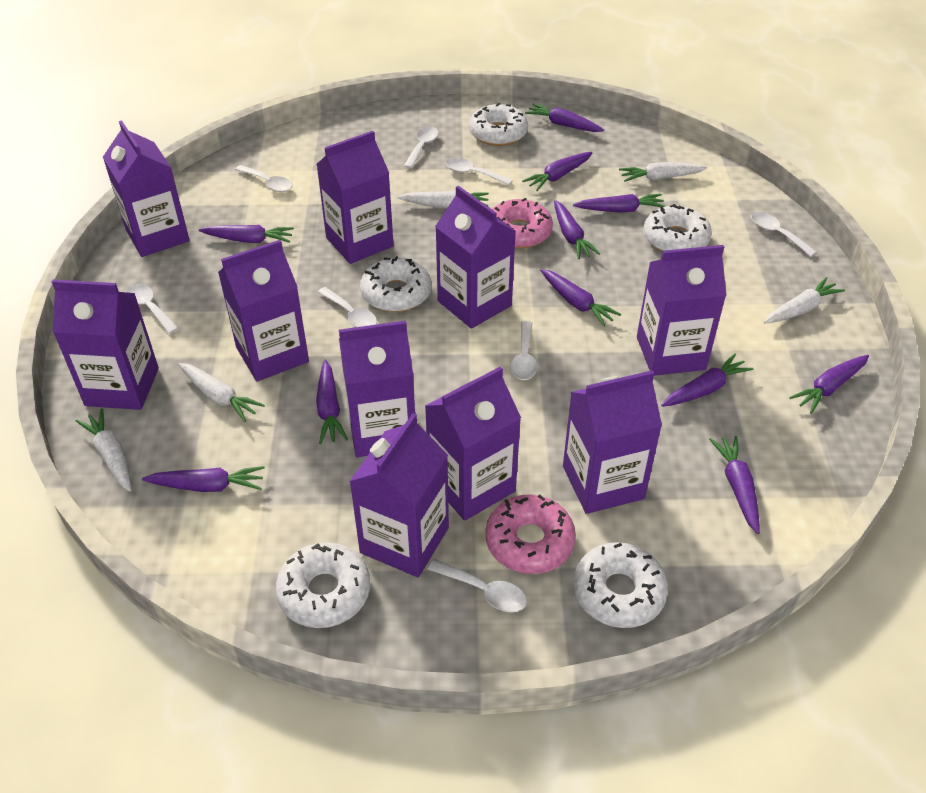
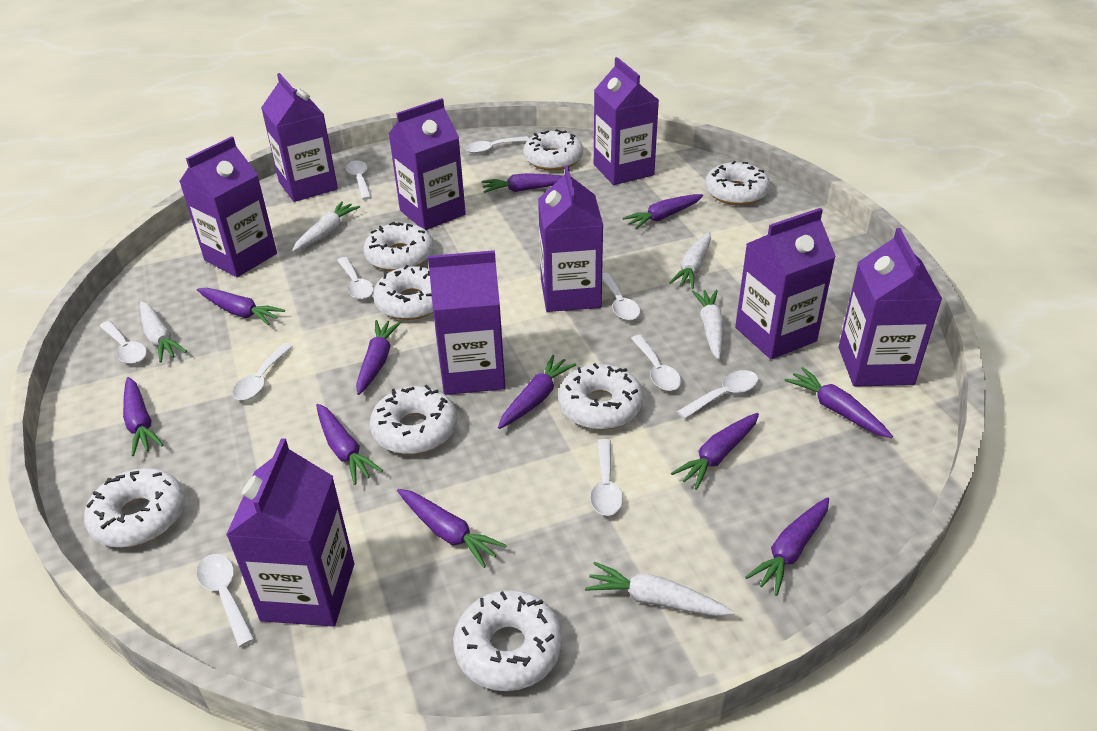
pink donut: 2 -> 0
purple carton: 10 -> 9
white donut: 5 -> 8
white spoon: 8 -> 10

